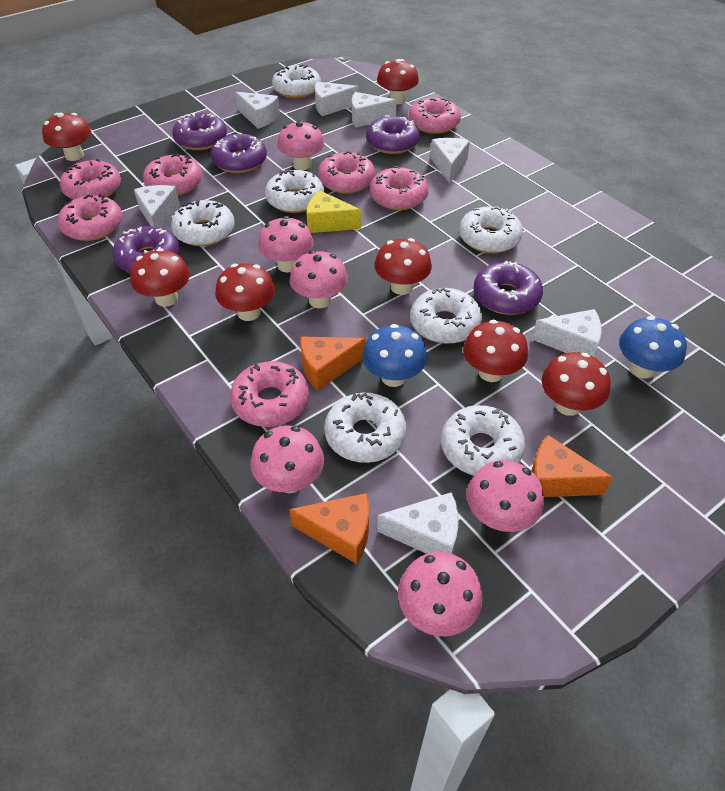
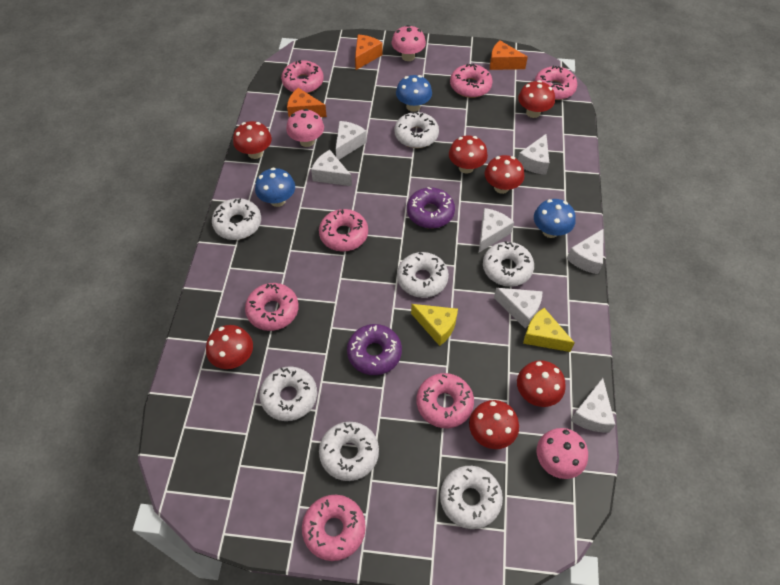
blue mushroom: 2 -> 3
pink mushroom: 6 -> 3
purple donut: 5 -> 2
yellow cheese: 1 -> 2

